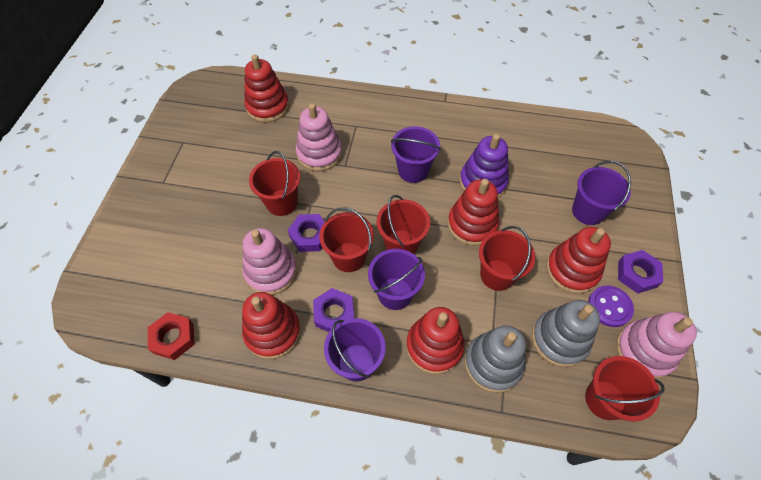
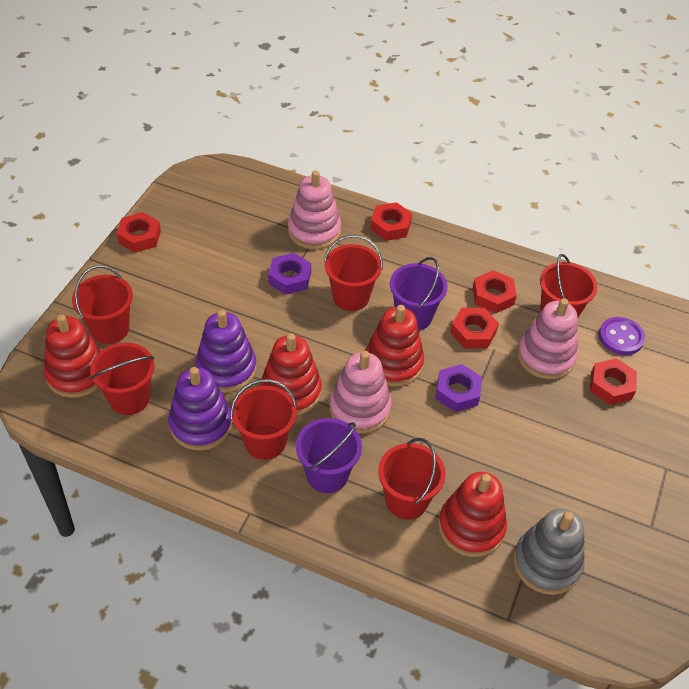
grey stacking toy: 2 -> 1
purple bucket: 4 -> 2
purple nut: 3 -> 2
purple stacking toy: 1 -> 2
red bucket: 5 -> 6
red nut: 1 -> 5
red stacking toy: 5 -> 4

